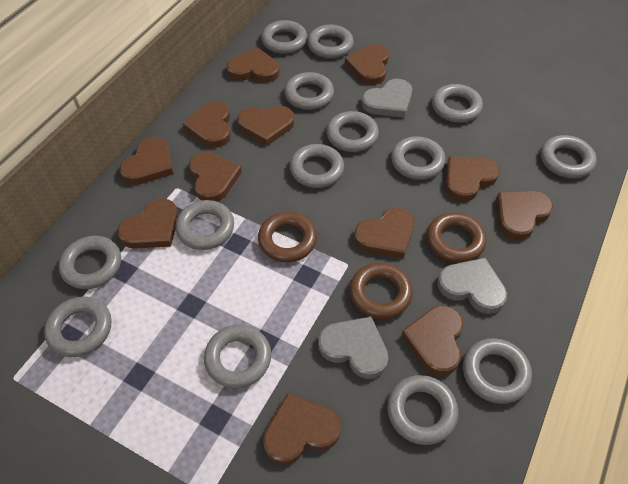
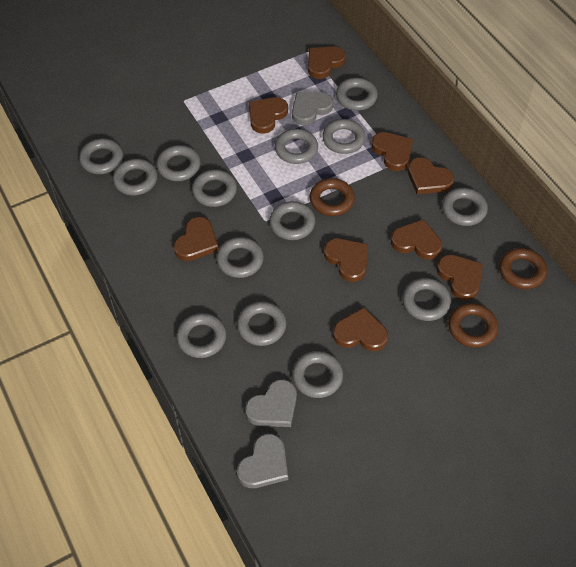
brown heart: 12 -> 9

